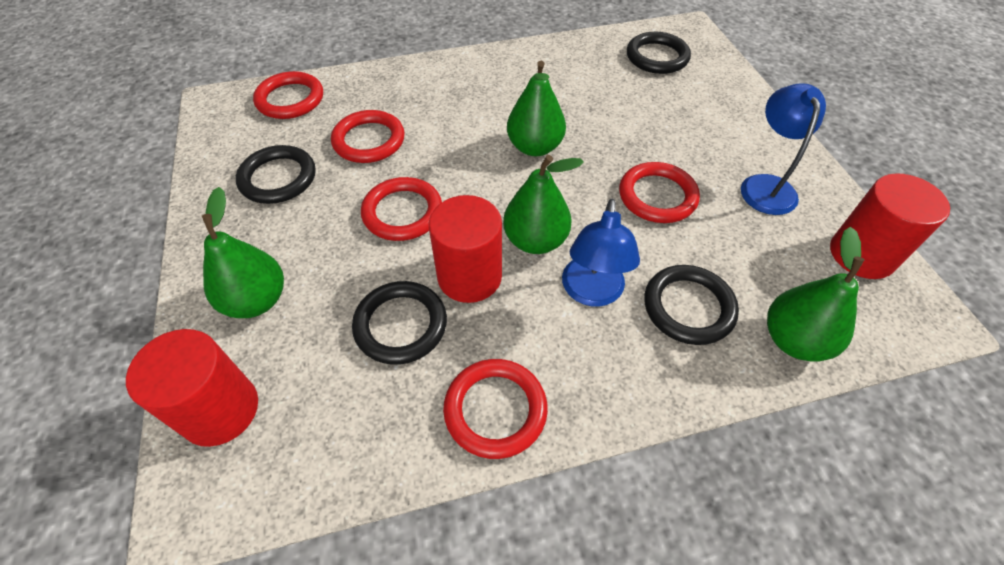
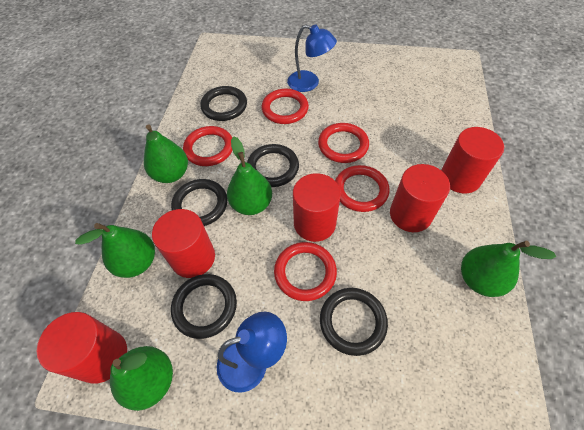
black ring: 4 -> 5
green pear: 4 -> 5
red cylinder: 3 -> 5

